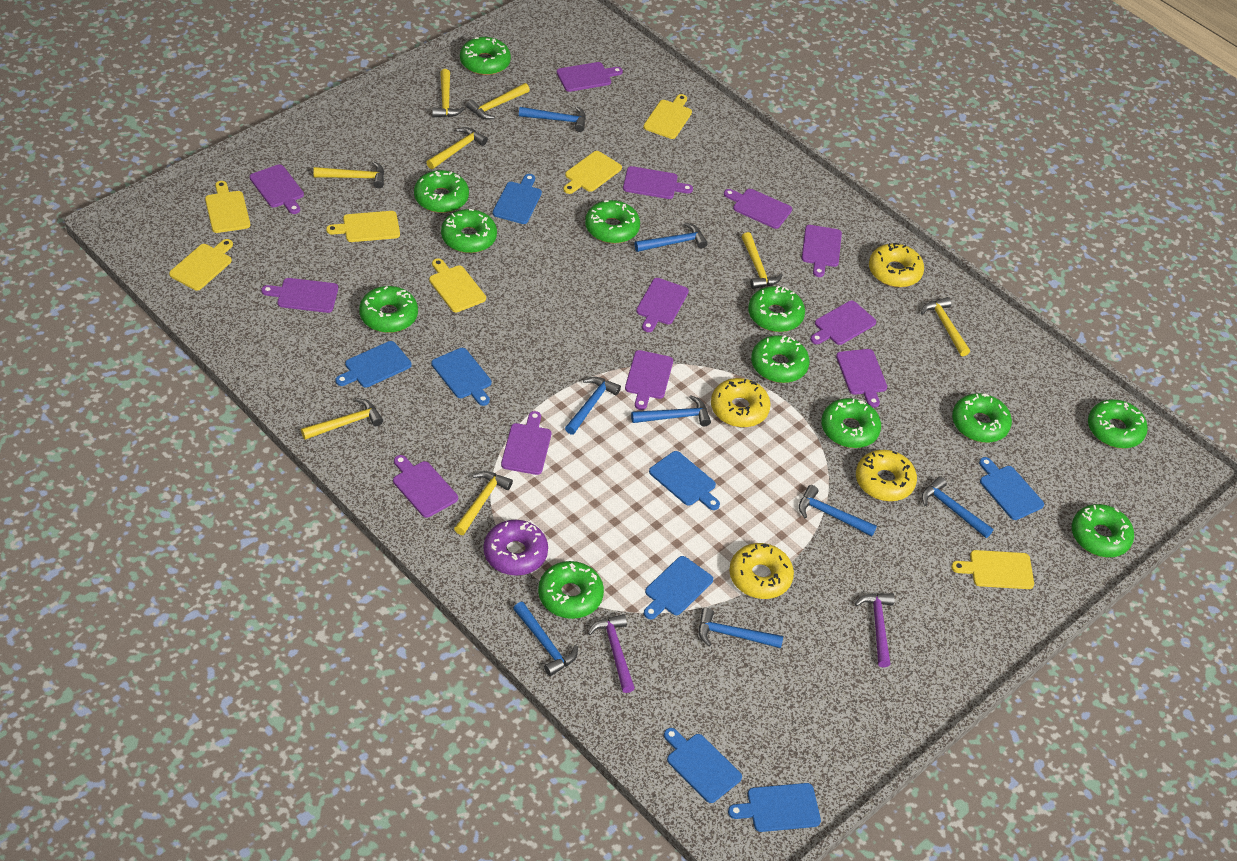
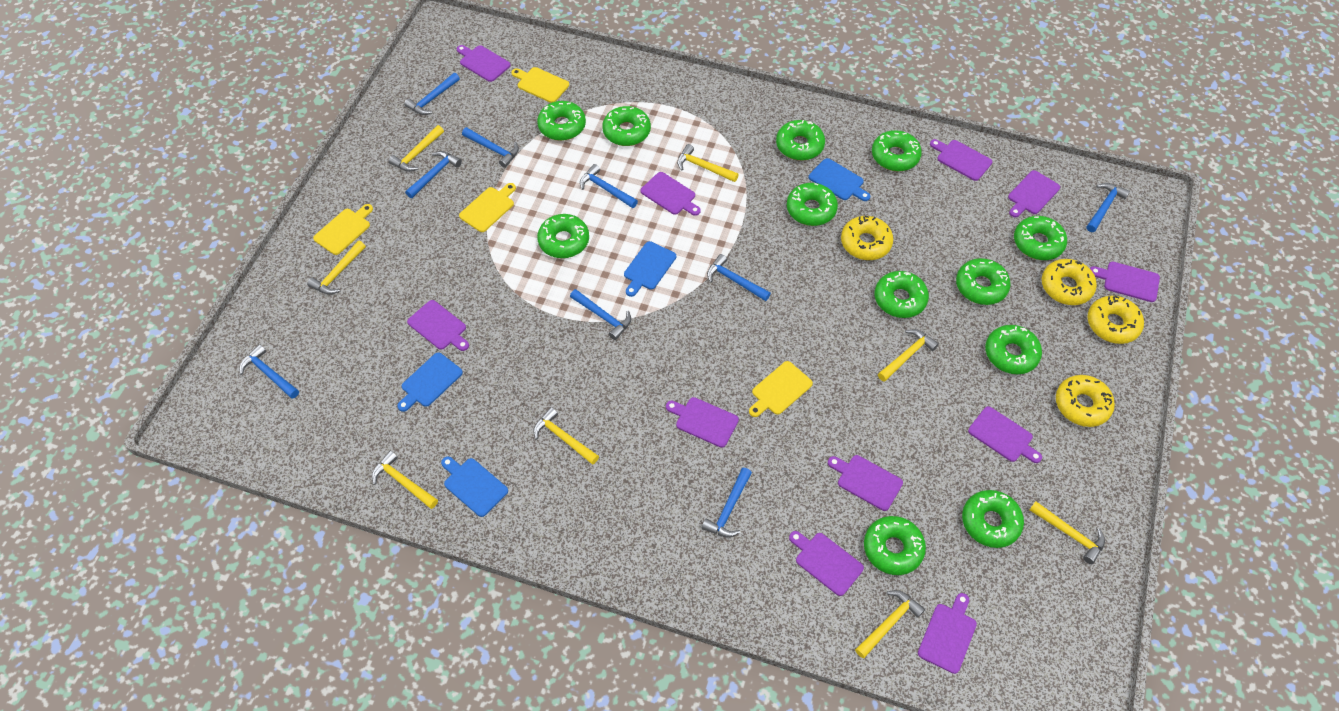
blue cutting board: 8 -> 4
blue hammer: 8 -> 9
purple cutting board: 12 -> 11
purple donut: 1 -> 0
purple hammer: 2 -> 0
yellow cutting board: 7 -> 4

